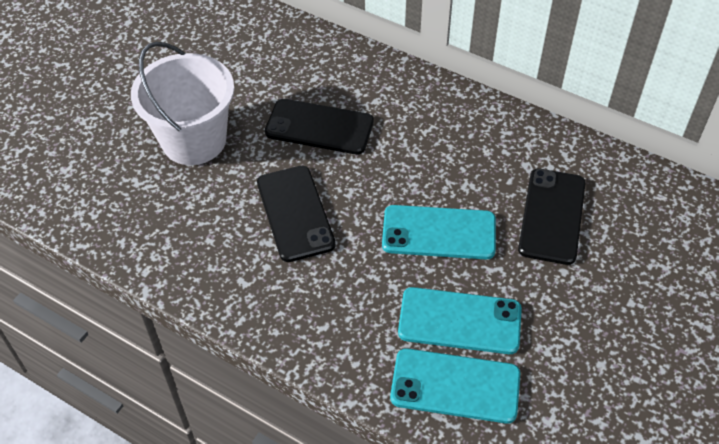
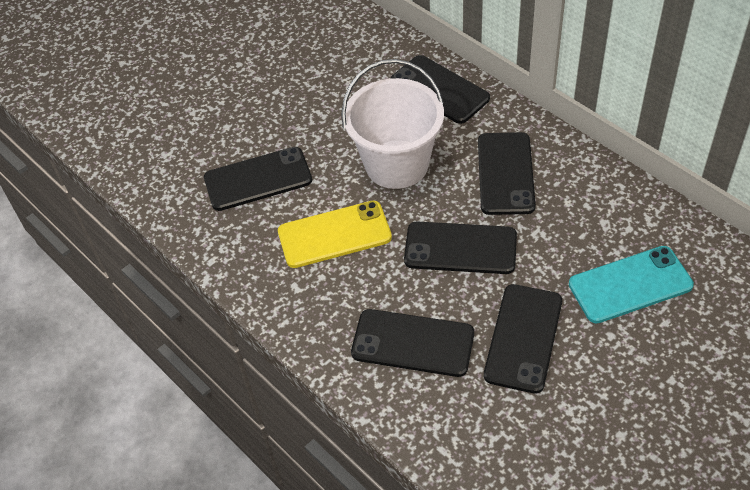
black phone: 3 -> 6
turquoise phone: 3 -> 1
yellow phone: 0 -> 1

